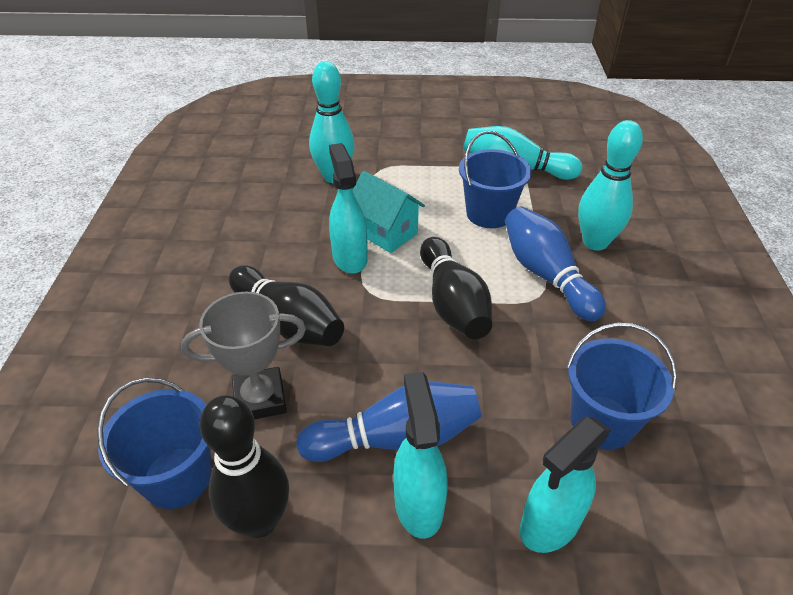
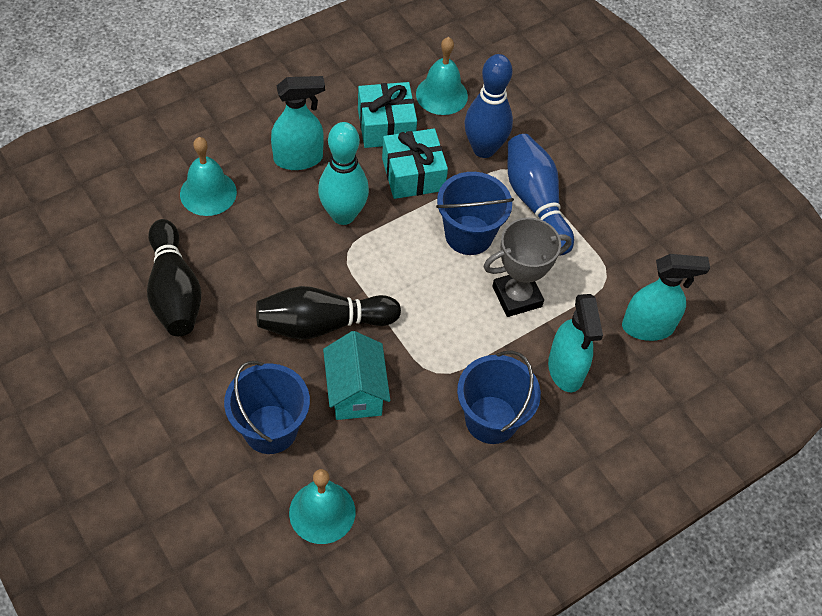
black bowling pin: 3 -> 2
turquoise bell: 0 -> 3
turquoise bowling pin: 3 -> 1
turquoise gift: 0 -> 2

